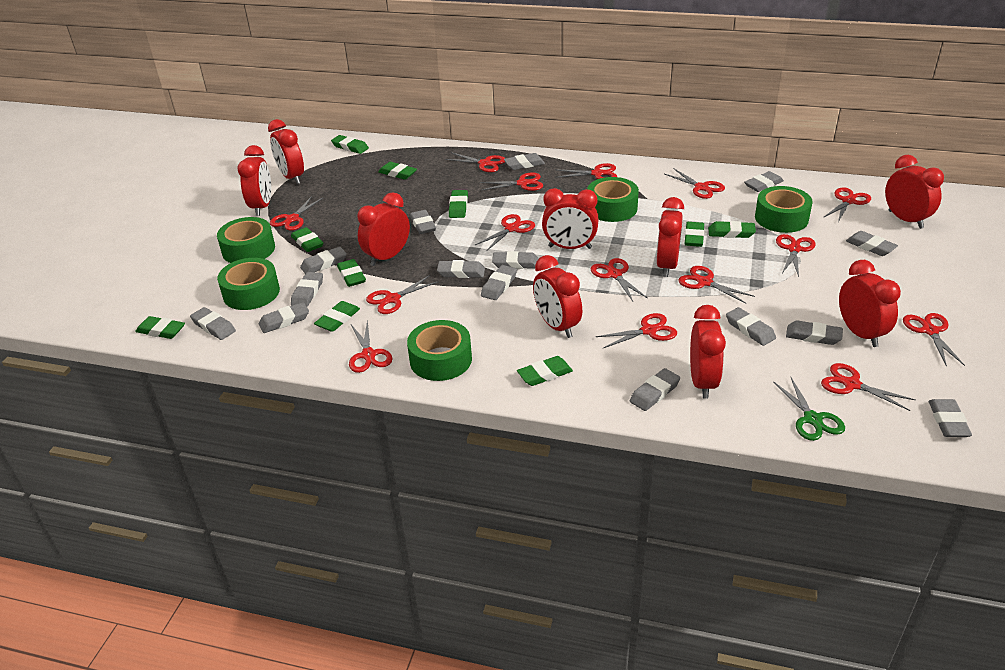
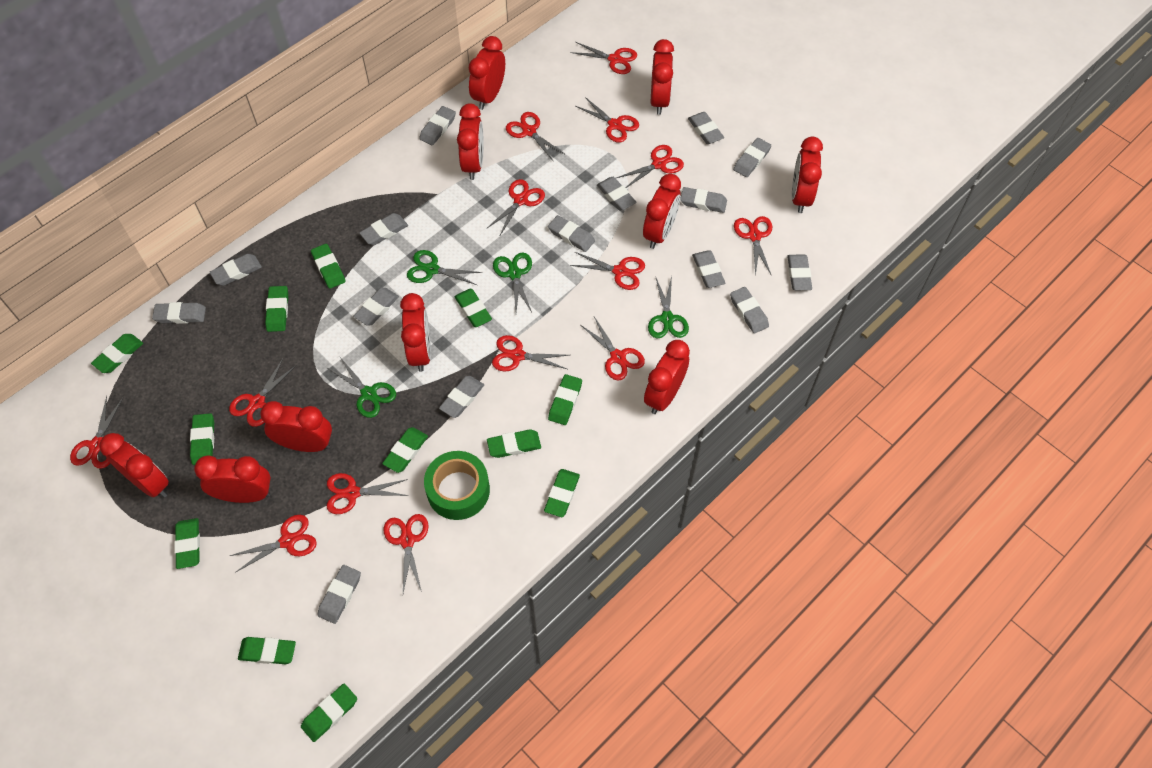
green eraser: 10 -> 12
green scissors: 1 -> 4
green tape: 5 -> 1
red clock: 9 -> 10
red scissors: 15 -> 14

